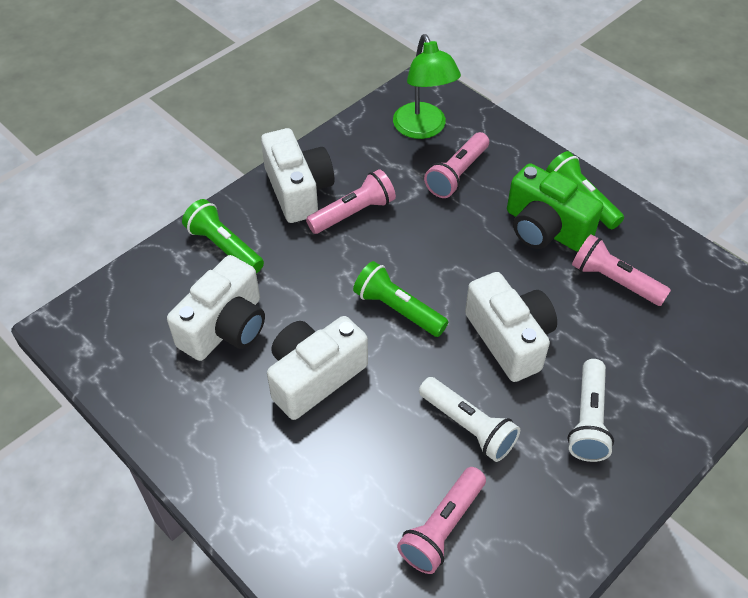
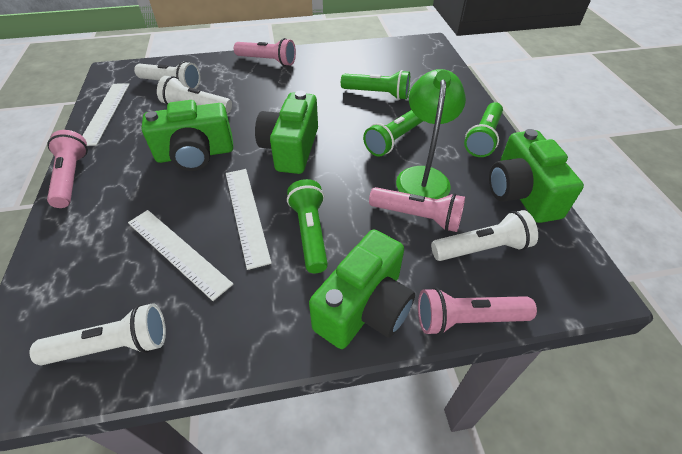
green camera: 1 -> 4
green flashlight: 3 -> 4
white camera: 4 -> 0
white flashlight: 2 -> 4
white ruler: 0 -> 3

